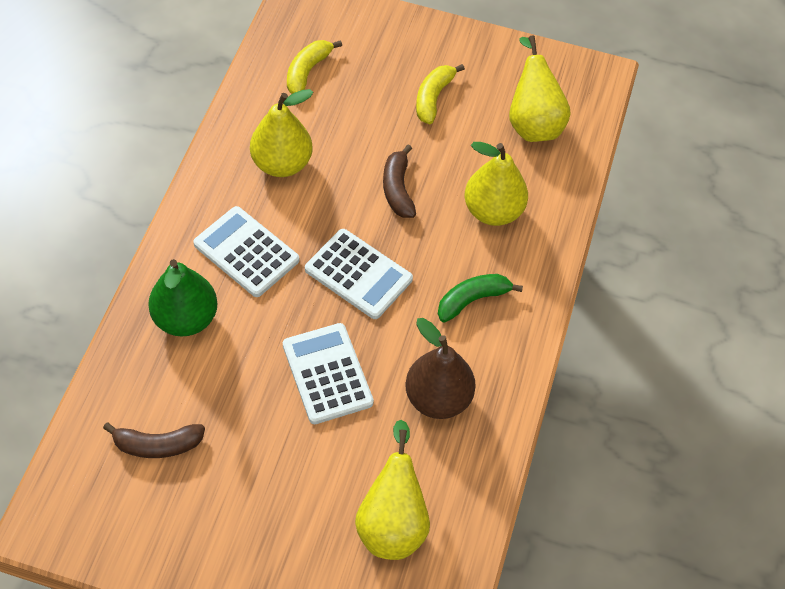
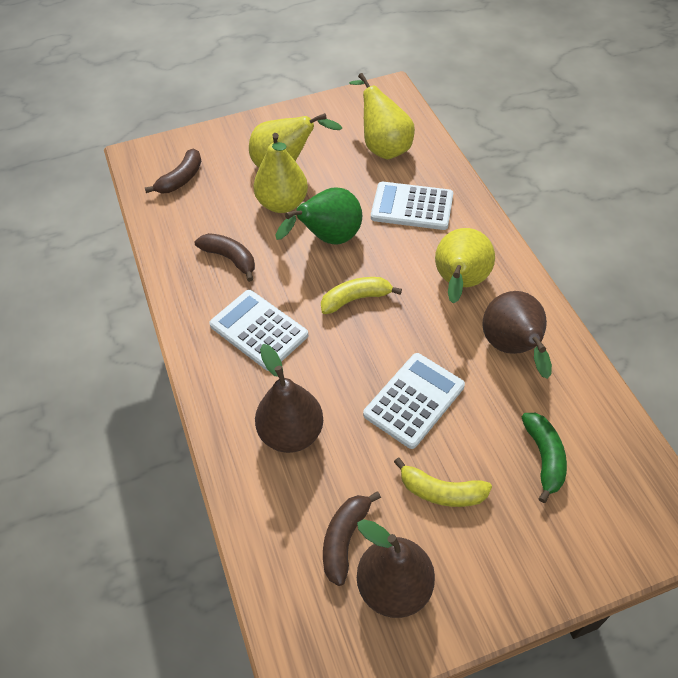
brown banana: 2 -> 3
brown pear: 1 -> 3

